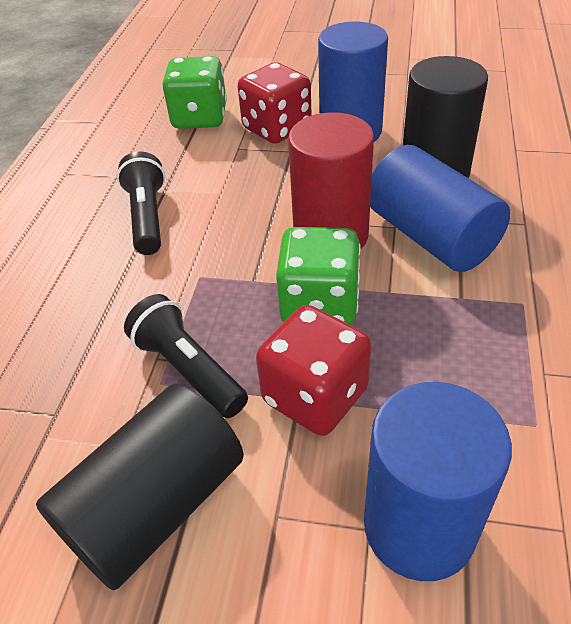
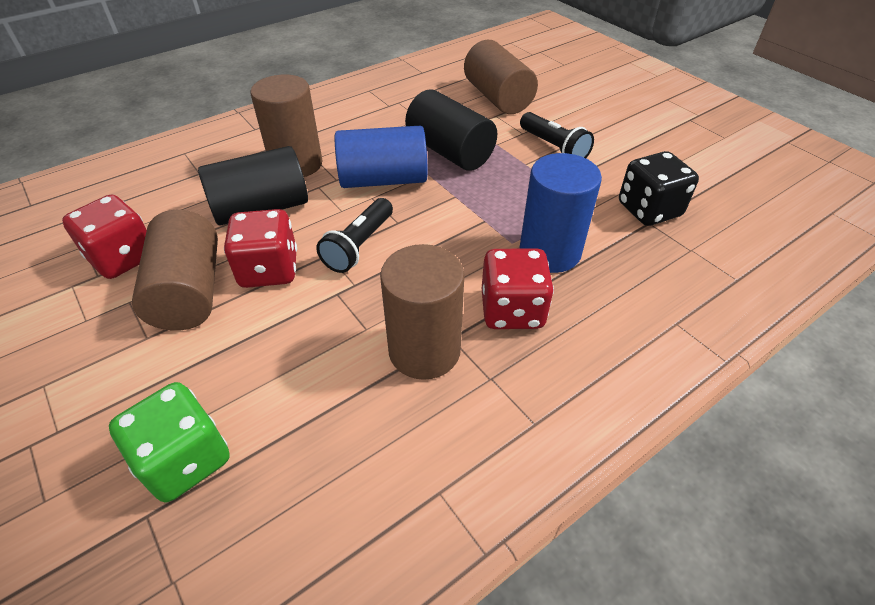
black dice: 0 -> 1
blue cylinder: 3 -> 2
brown cylinder: 0 -> 4
green dice: 2 -> 1
red cylinder: 1 -> 0
red dice: 2 -> 3

